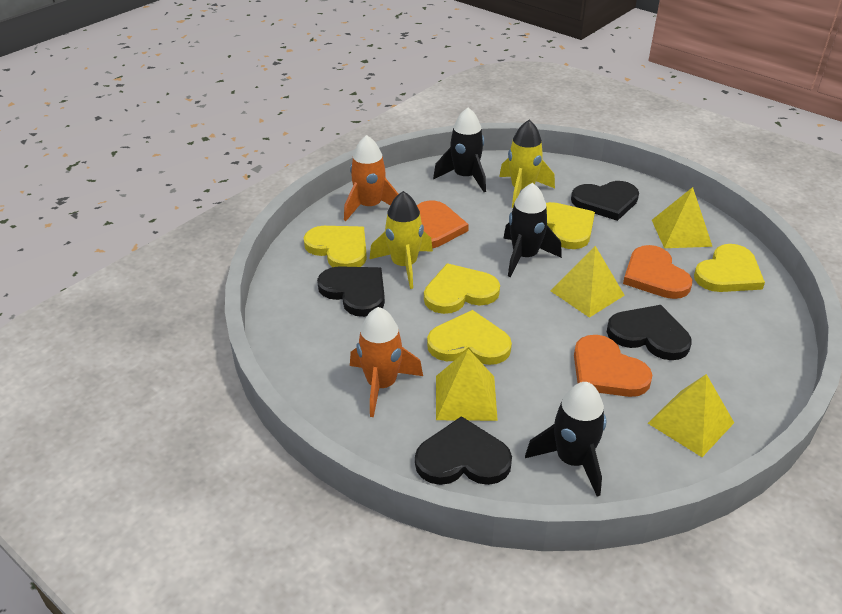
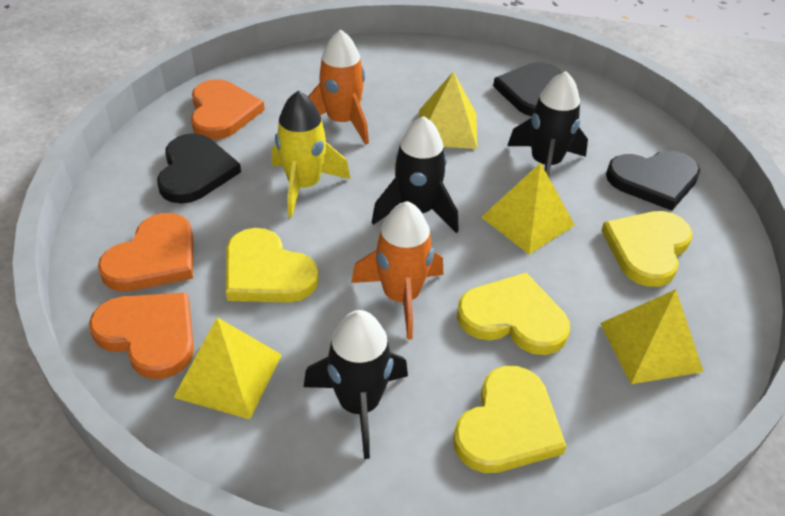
black heart: 4 -> 3
yellow heart: 5 -> 4
yellow rocket: 2 -> 1

